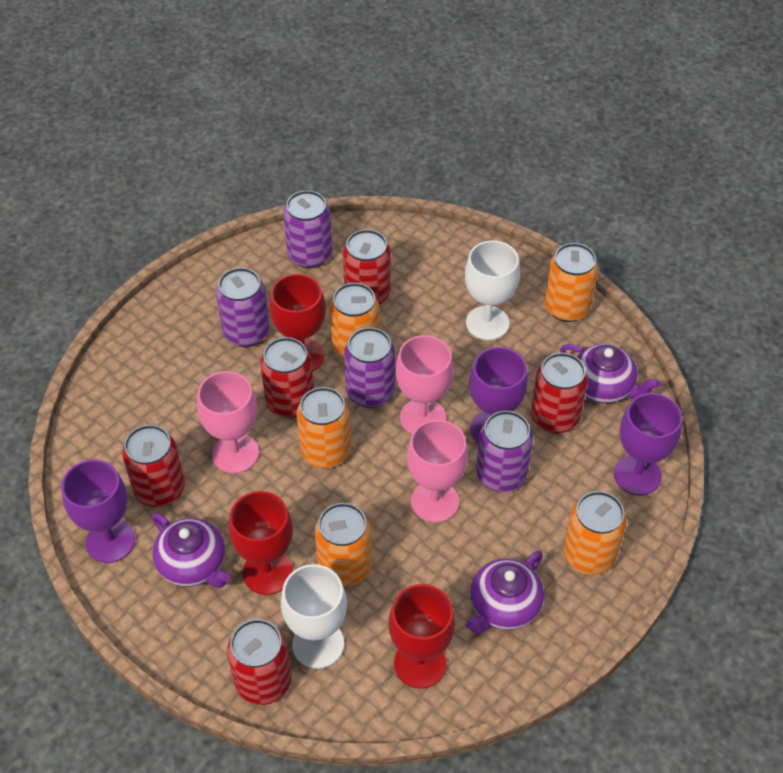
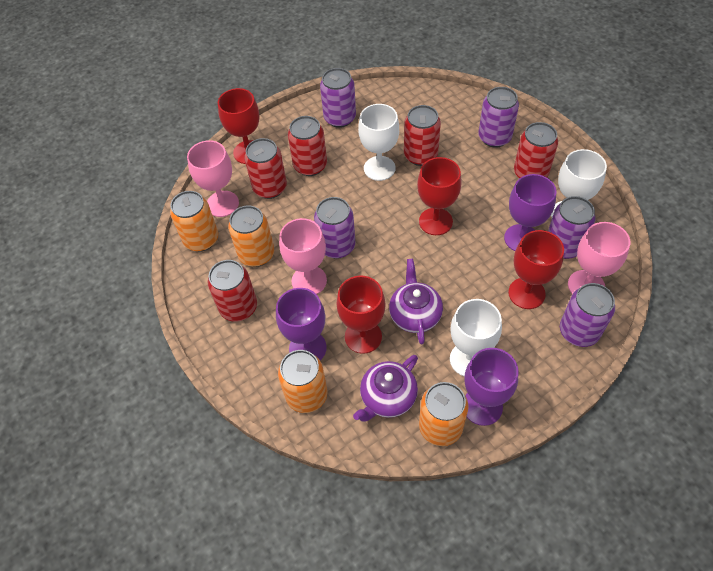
orange can: 5 -> 4
purple can: 4 -> 5
purple teapot: 3 -> 2
red goblet: 3 -> 4
white goblet: 2 -> 3

